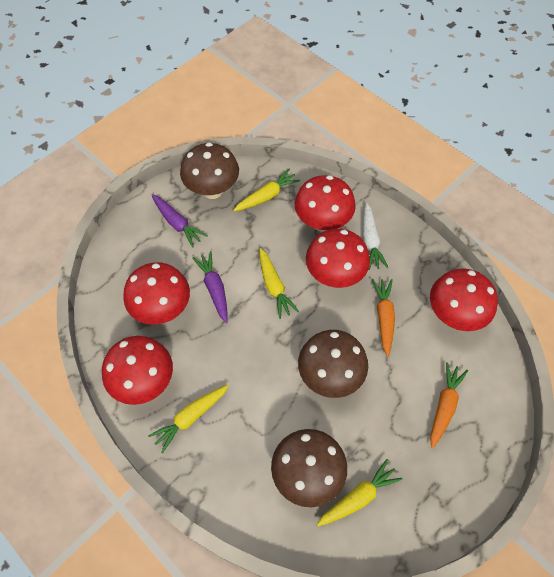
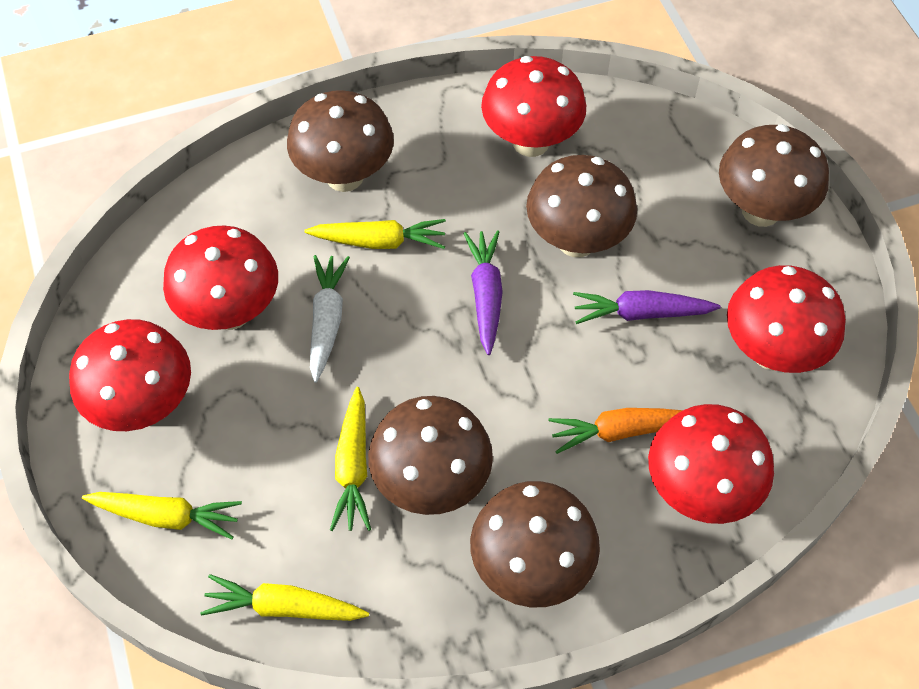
brown mushroom: 3 -> 5
orange carrot: 2 -> 1

